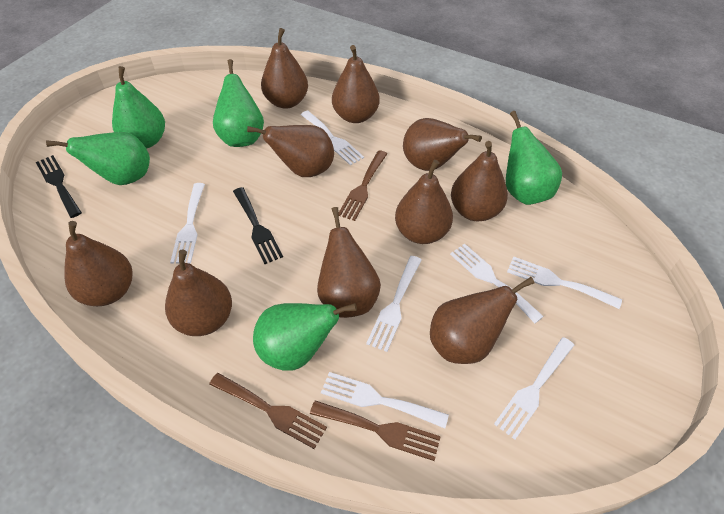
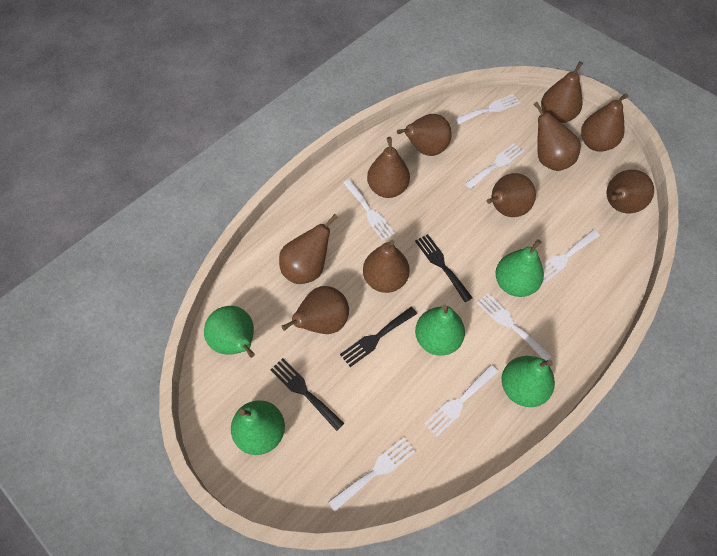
black fork: 2 -> 3
brown fork: 3 -> 0

